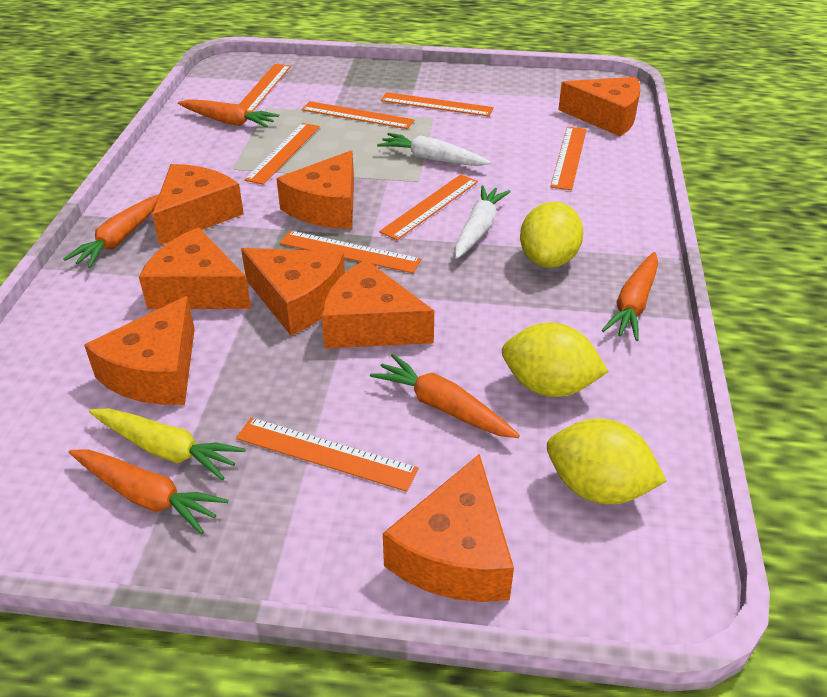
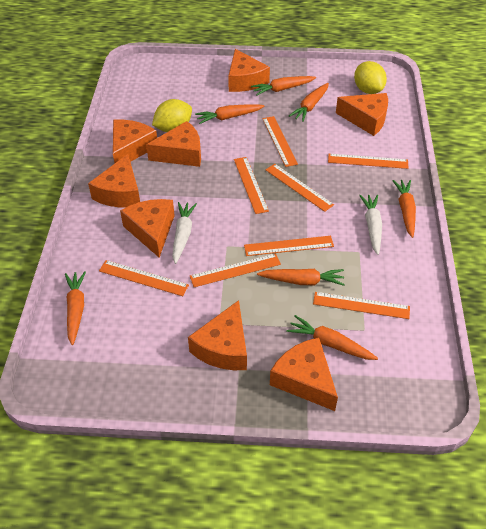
orange carrot: 5 -> 7
yellow carrot: 1 -> 0
yellow lemon: 3 -> 2

